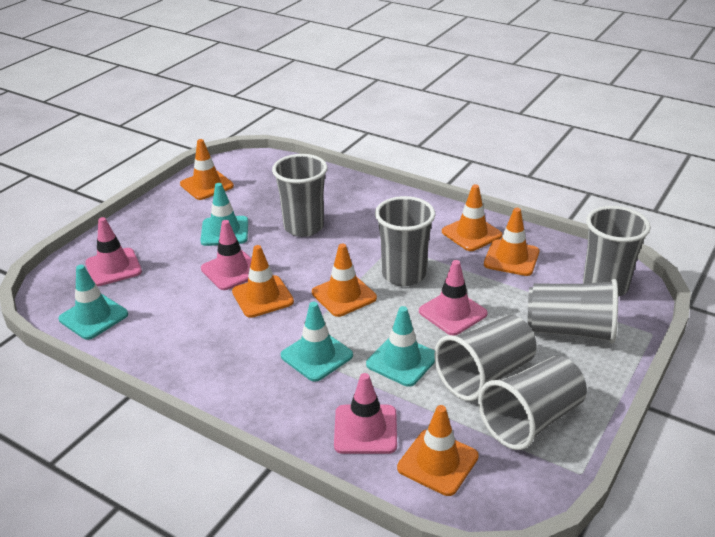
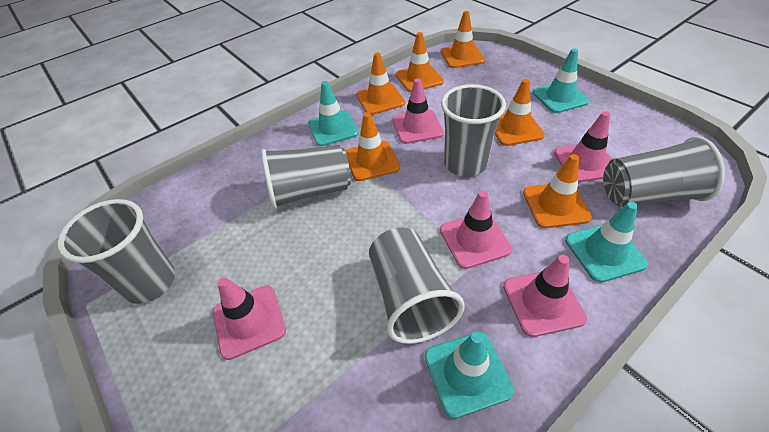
grey cup: 6 -> 5
pink traffic cone: 4 -> 5

